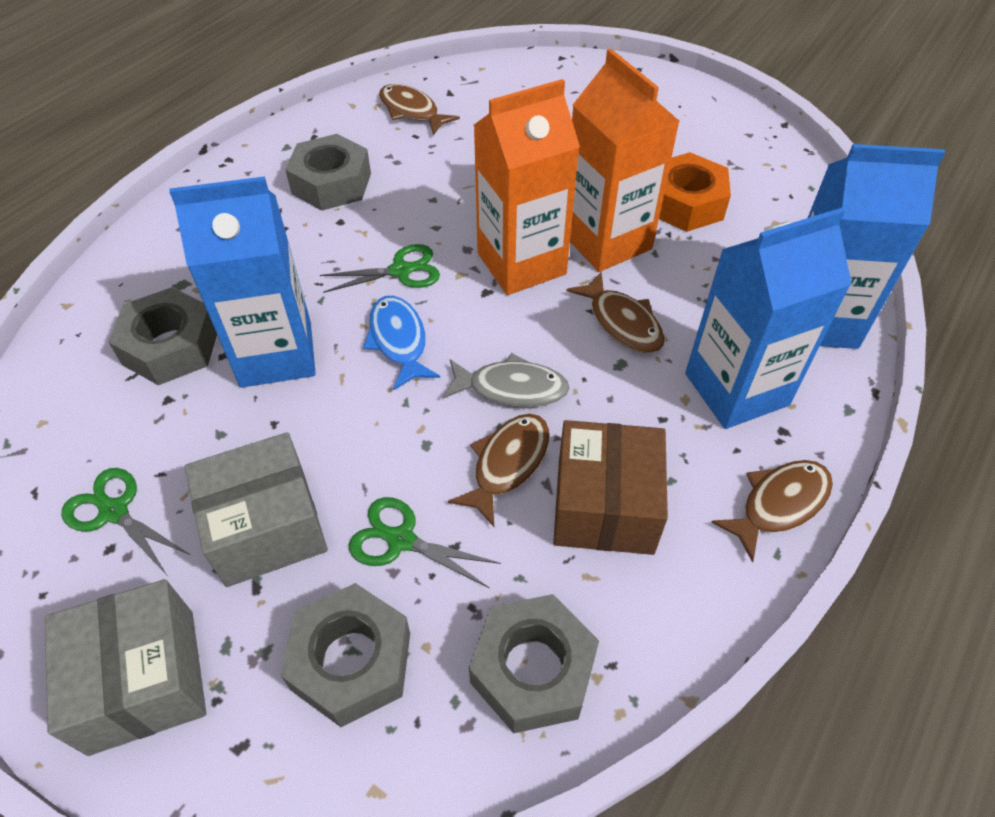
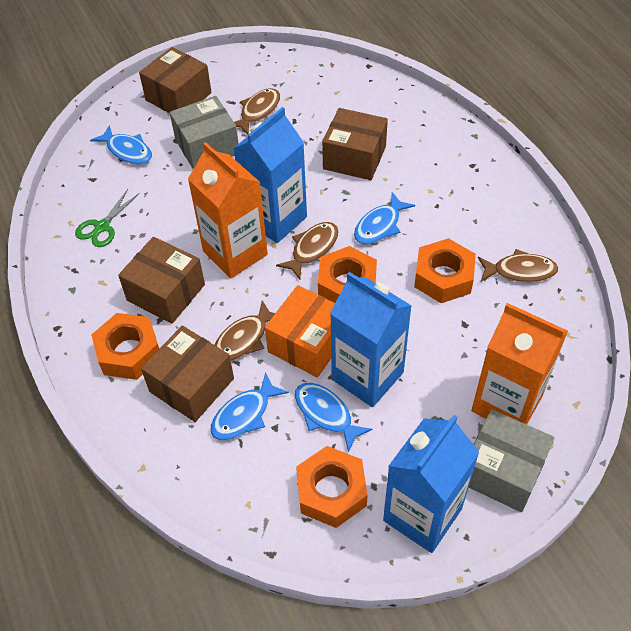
blue fish: 1 -> 4
brown box: 1 -> 4
green scissors: 3 -> 1
grey fish: 1 -> 0
grey nut: 4 -> 0
orange box: 0 -> 1
orange nut: 1 -> 4

